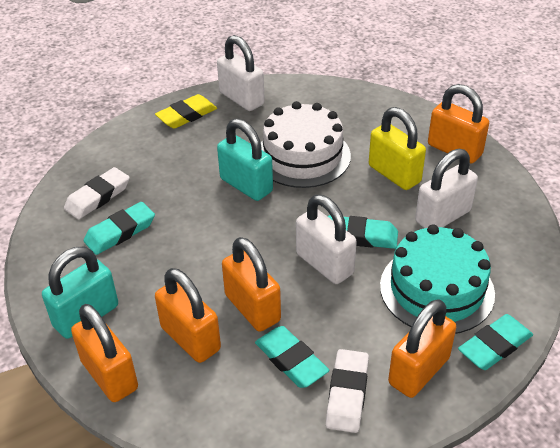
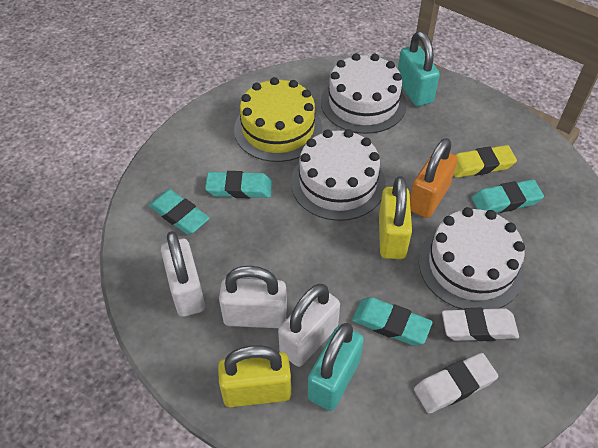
orange padlock: 5 -> 1
turquoise cake: 1 -> 0
white cake: 1 -> 3
yellow cake: 0 -> 1
yellow padlock: 1 -> 2

